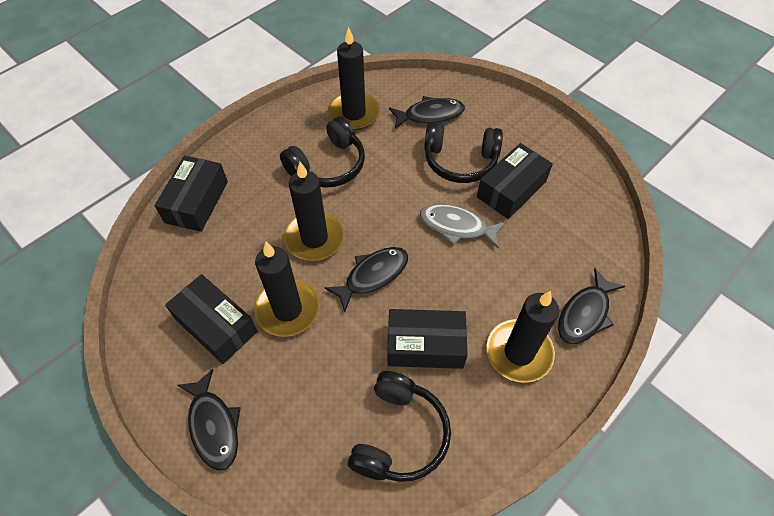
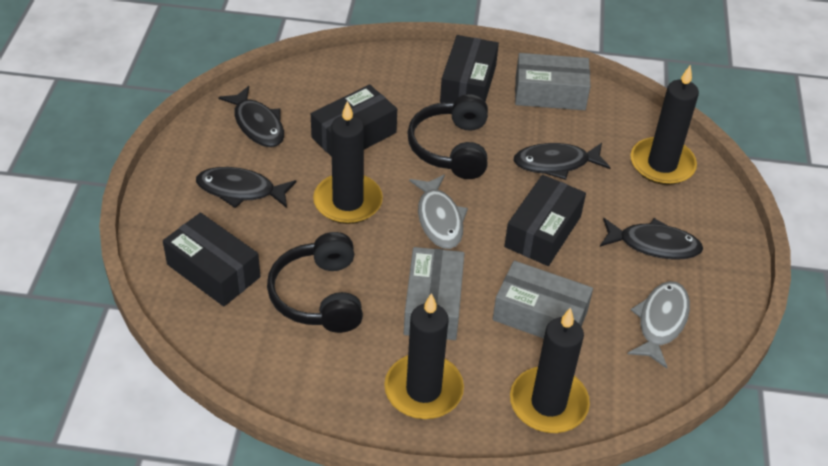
black headphones: 3 -> 2
grey box: 0 -> 3
grey fish: 1 -> 2

